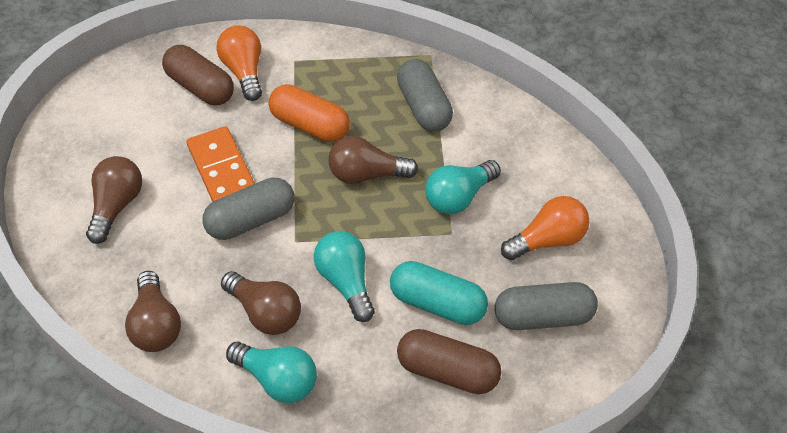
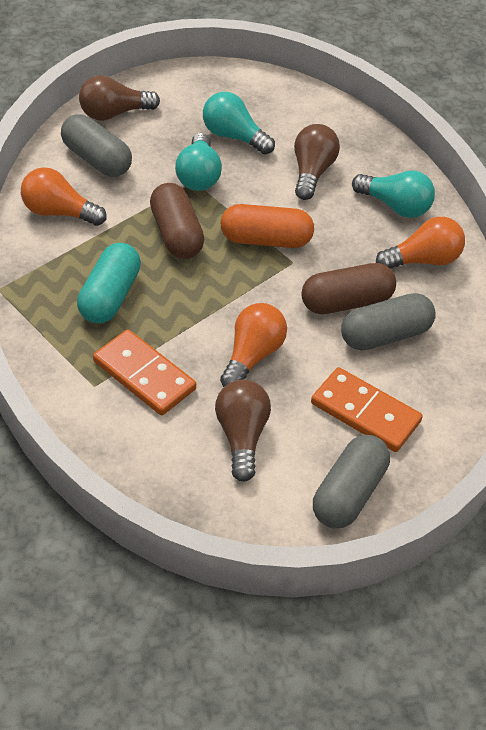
brown light bulb: 4 -> 3
orange domino: 1 -> 2
orange light bulb: 2 -> 3

